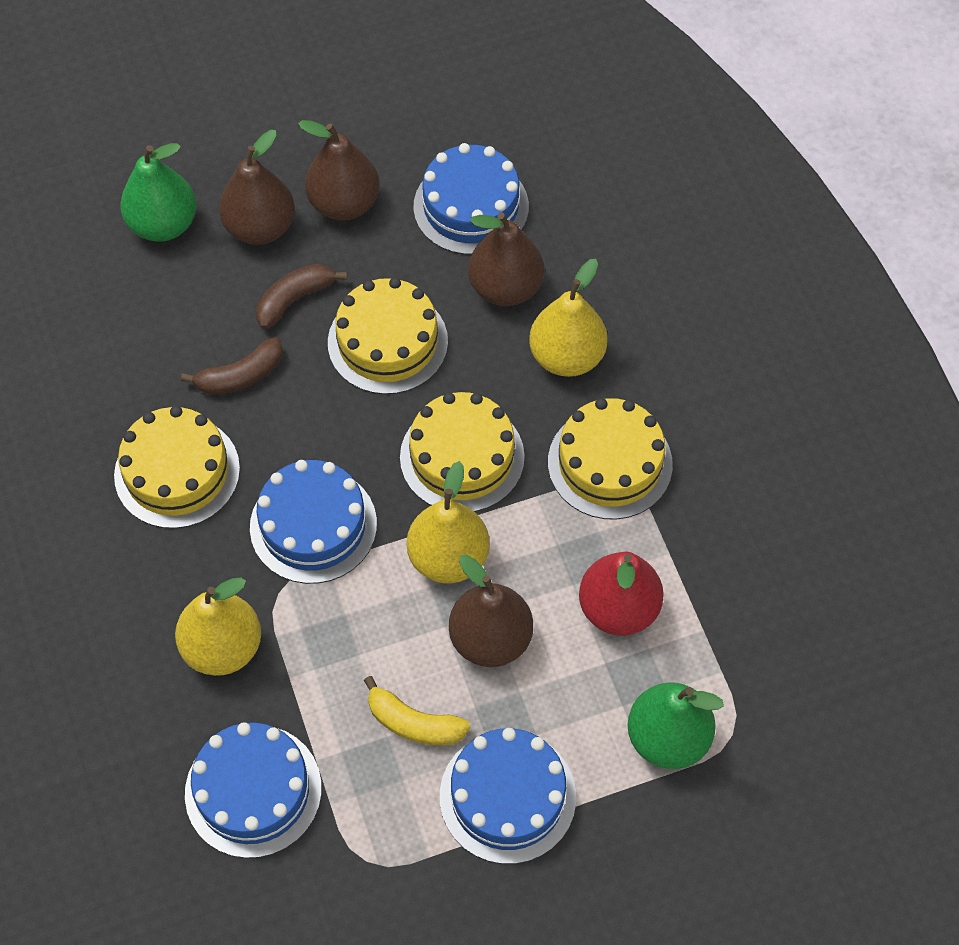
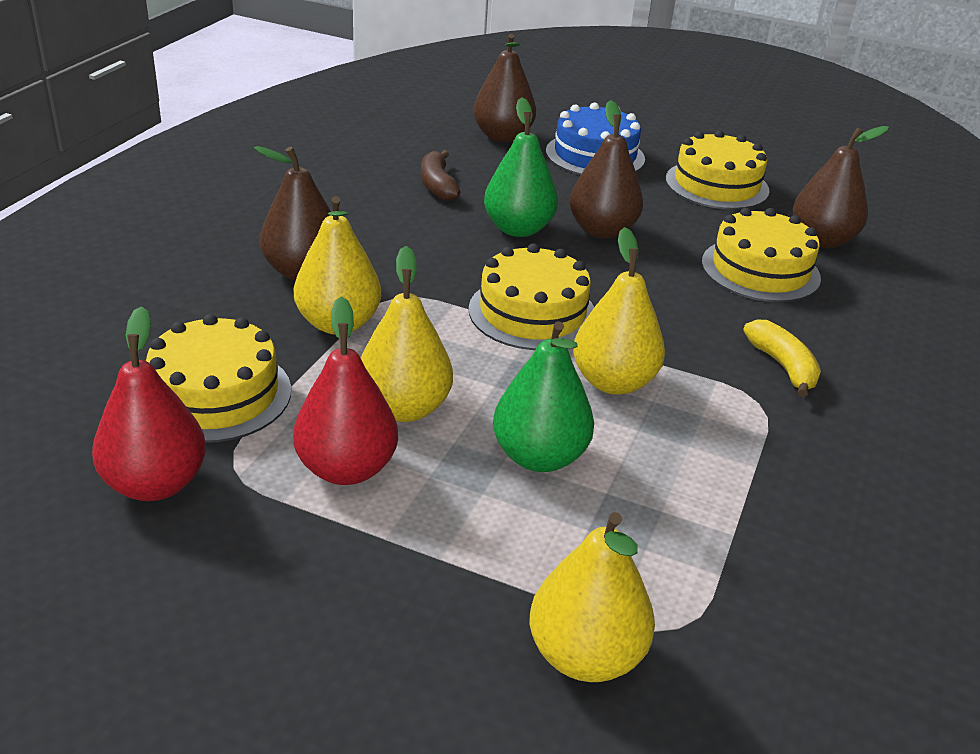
blue cake: 4 -> 1
brown banana: 2 -> 1
red pear: 1 -> 2
yellow pear: 3 -> 4

